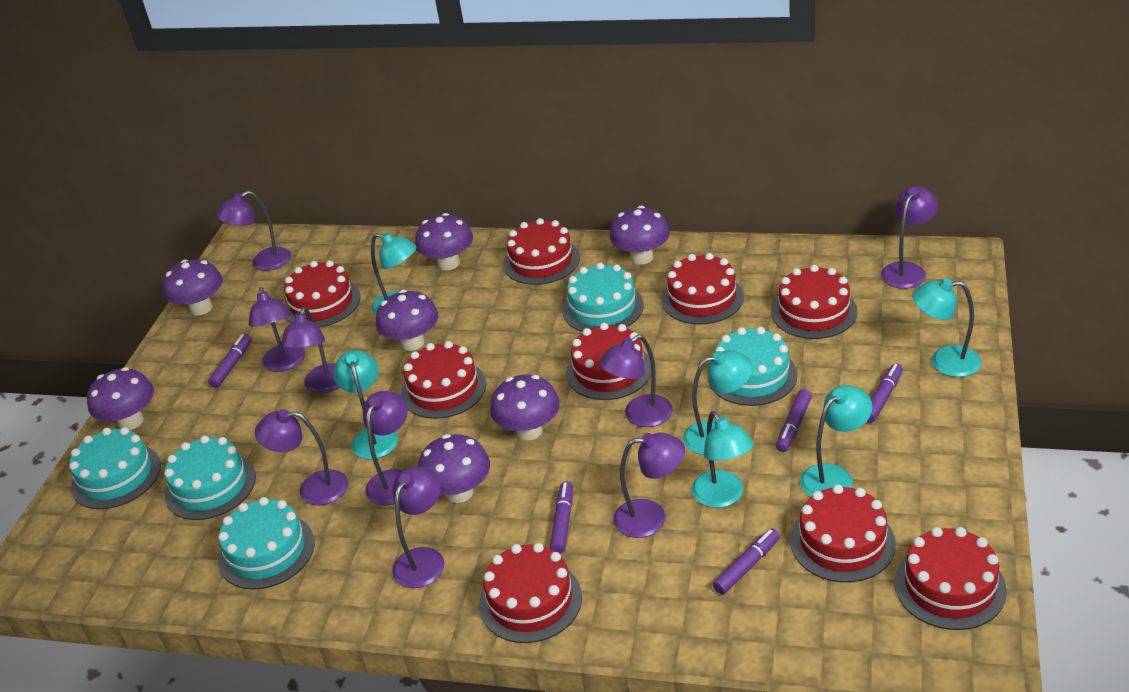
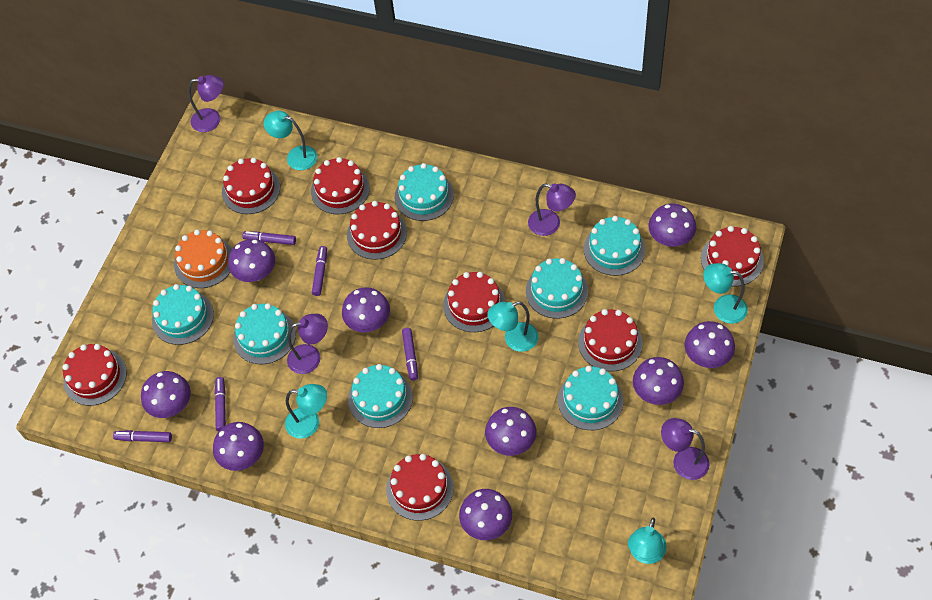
orange cake: 0 -> 1
purple lamp: 9 -> 4
purple mushroom: 7 -> 9
red cake: 9 -> 8
turquoise cake: 5 -> 7
turquoise lamp: 6 -> 5

